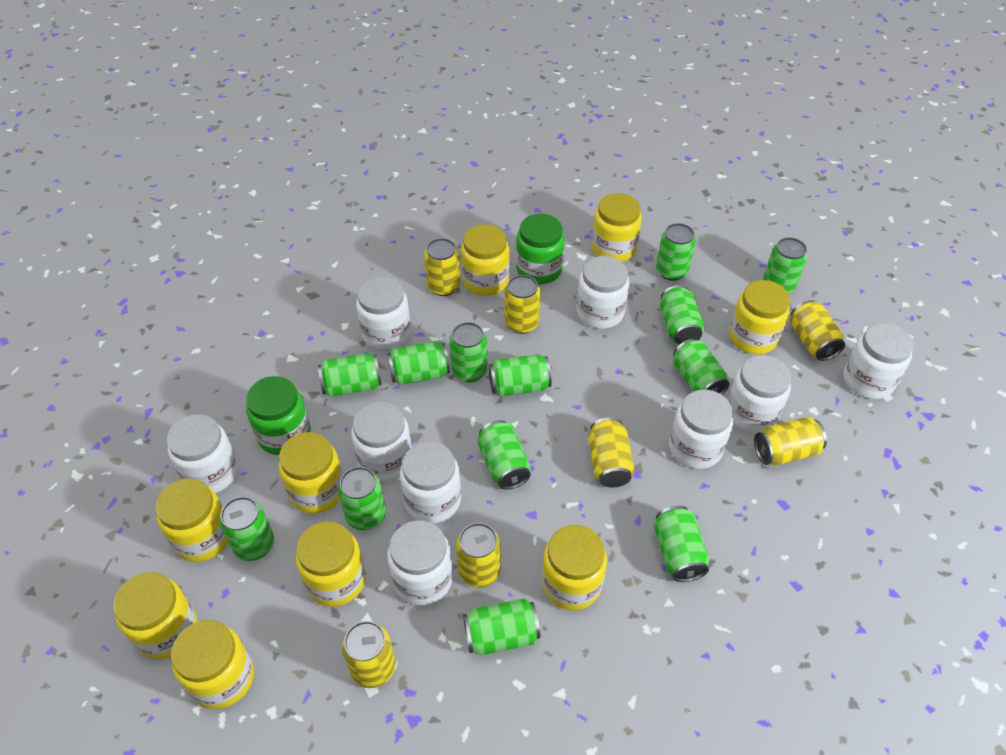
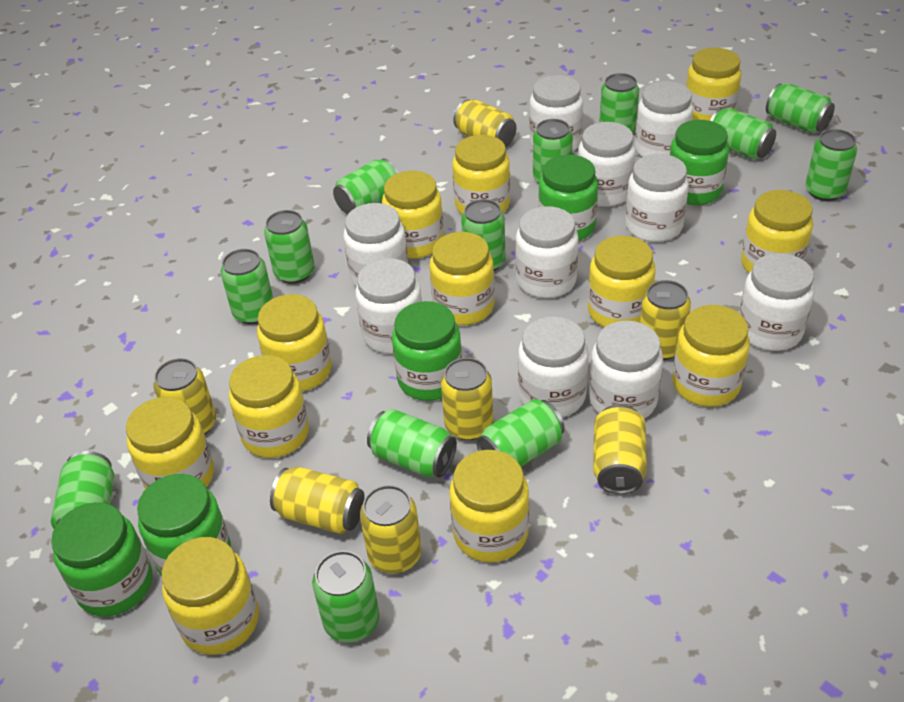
green jar: 2 -> 5
white jar: 9 -> 10
yellow jar: 9 -> 12

